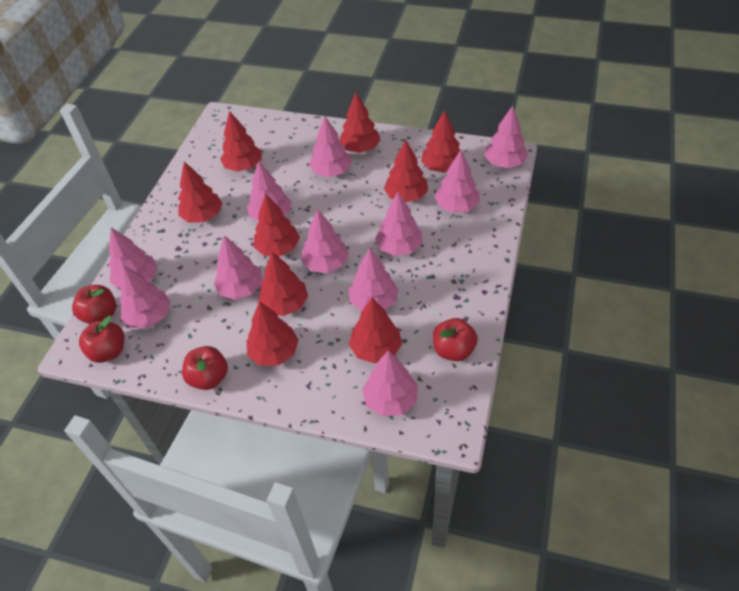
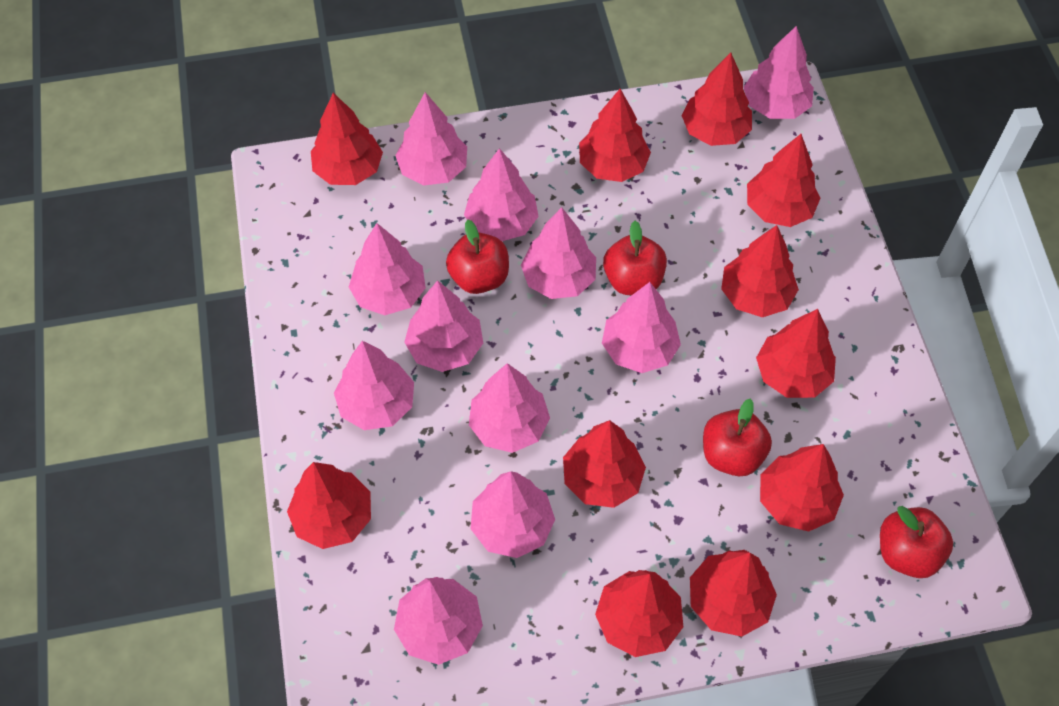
red tree: 9 -> 11

